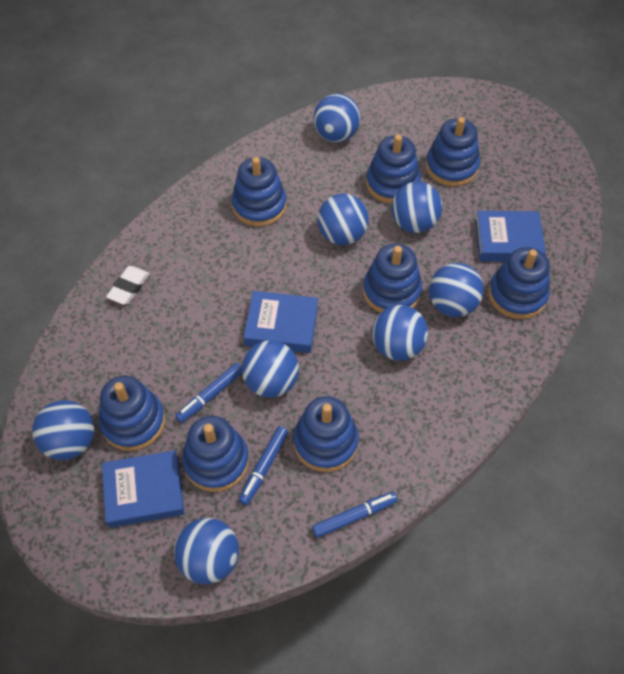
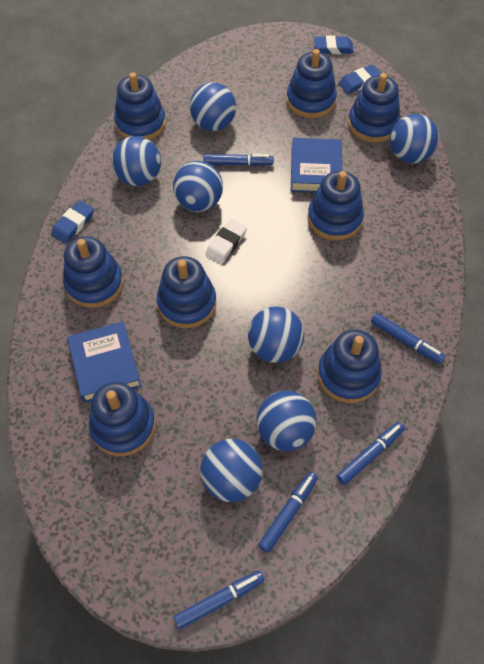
blue ball: 8 -> 7
blue book: 3 -> 2
blue eraser: 0 -> 3
blue marker: 3 -> 5

